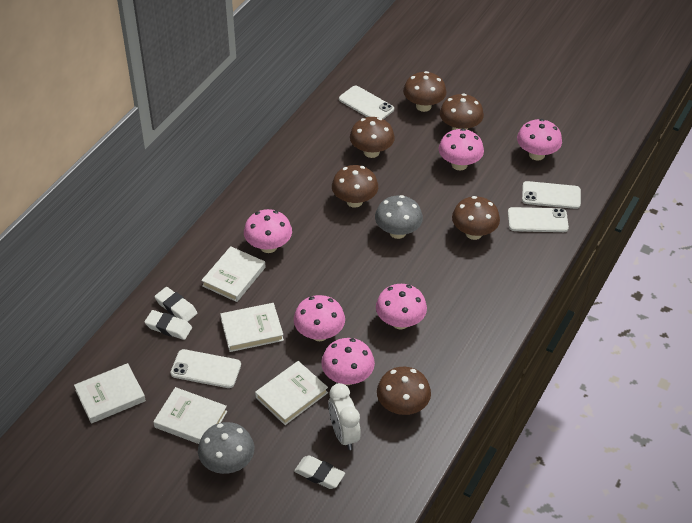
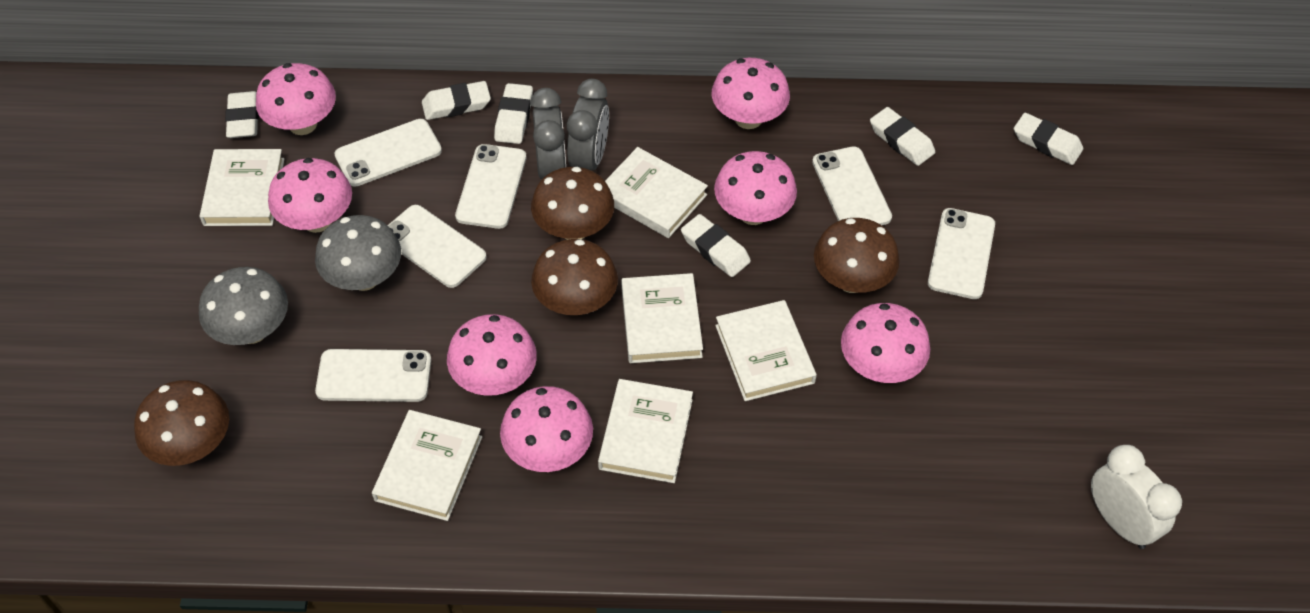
brown mushroom: 6 -> 4
grey clock: 0 -> 2
pink mushroom: 6 -> 7
white book: 5 -> 6
white eraser: 3 -> 6
white phone: 4 -> 6

